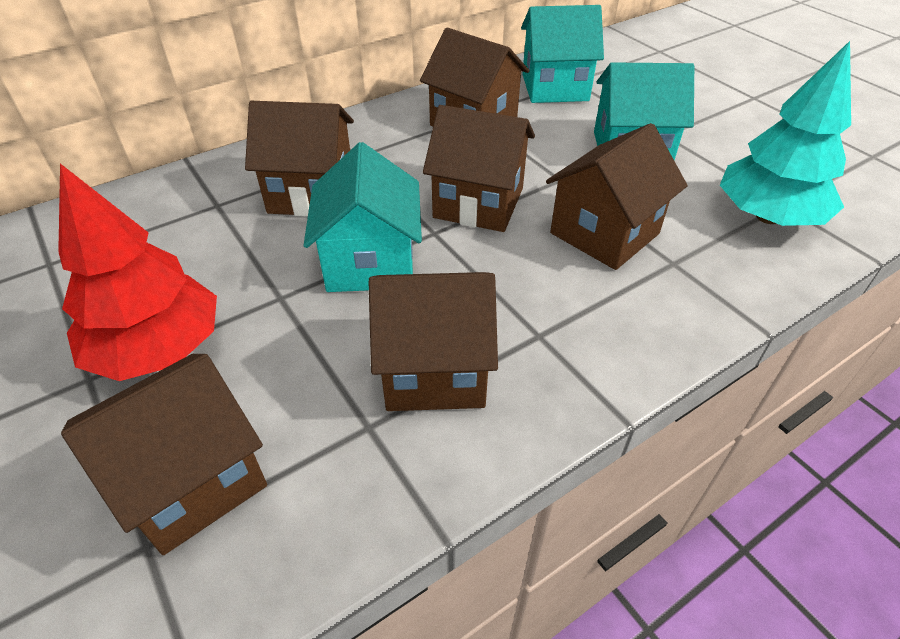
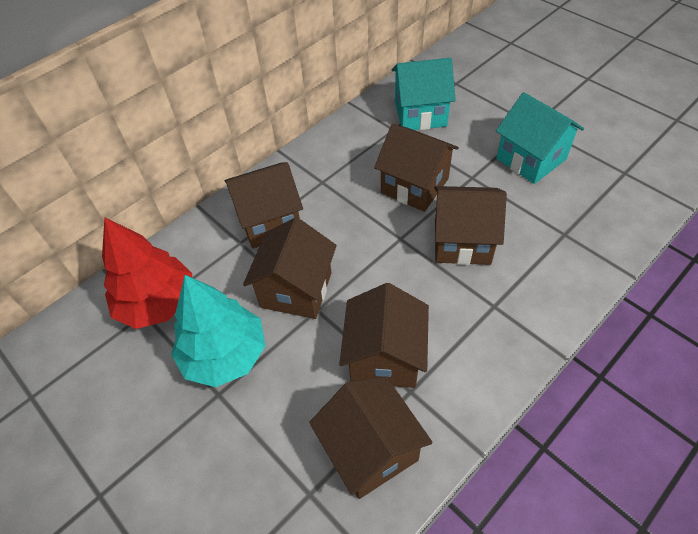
turquoise house: 3 -> 2

